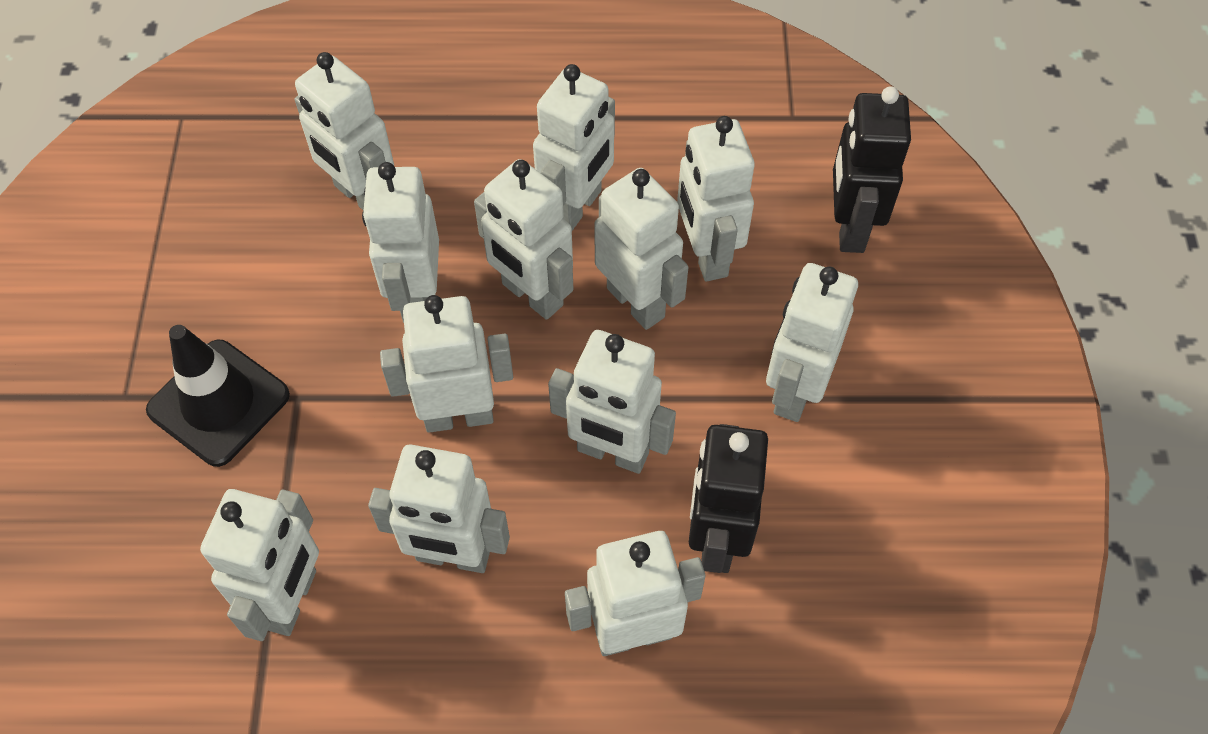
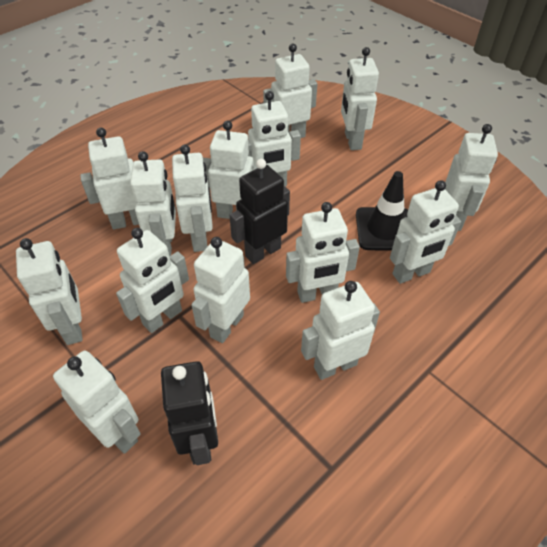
white robot: 12 -> 15

